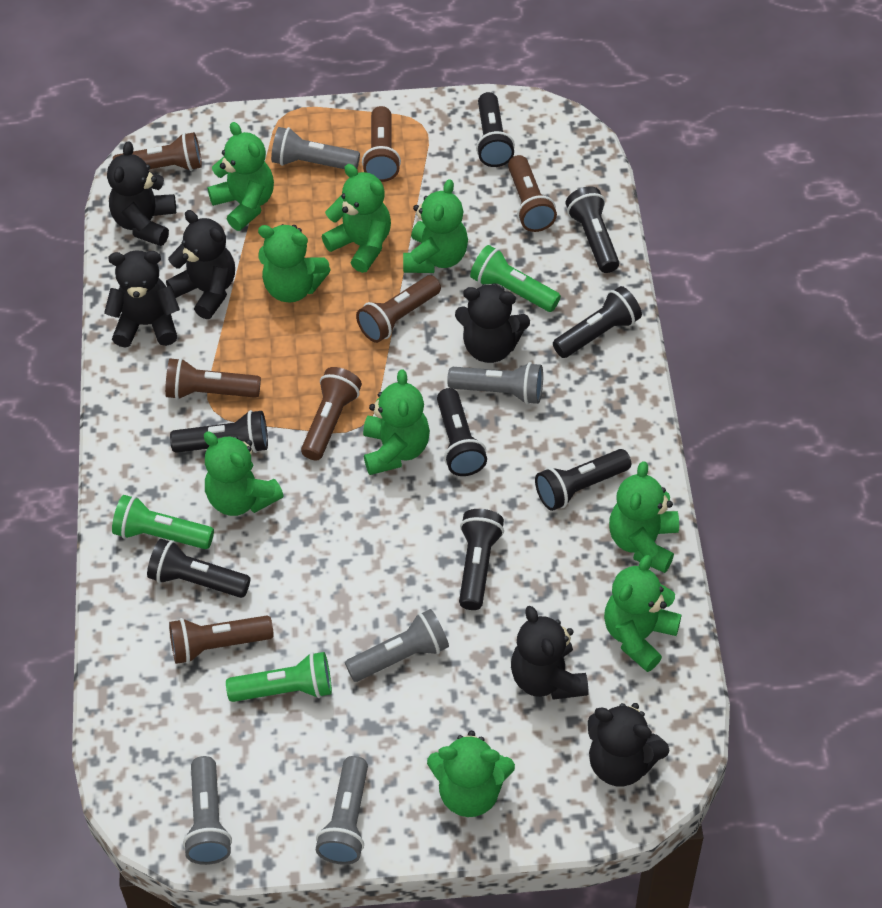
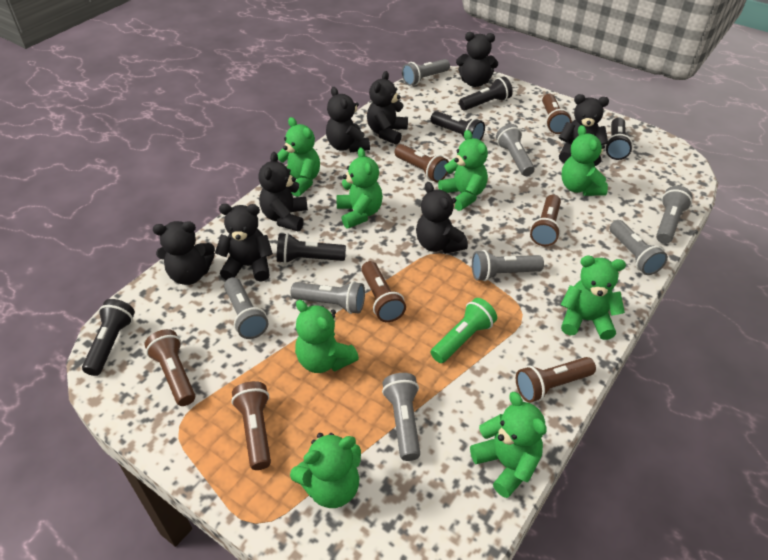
black flashlight: 8 -> 5
black teddy bear: 6 -> 8
green flashlight: 3 -> 1
green teddy bear: 9 -> 8
grey flashlight: 5 -> 8

